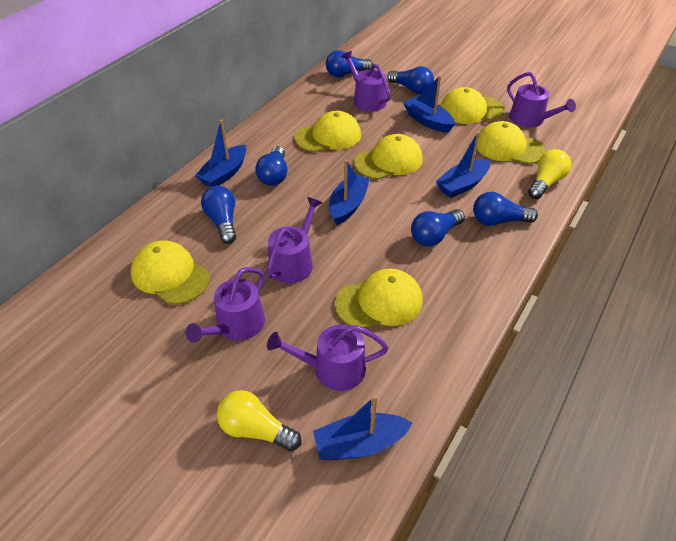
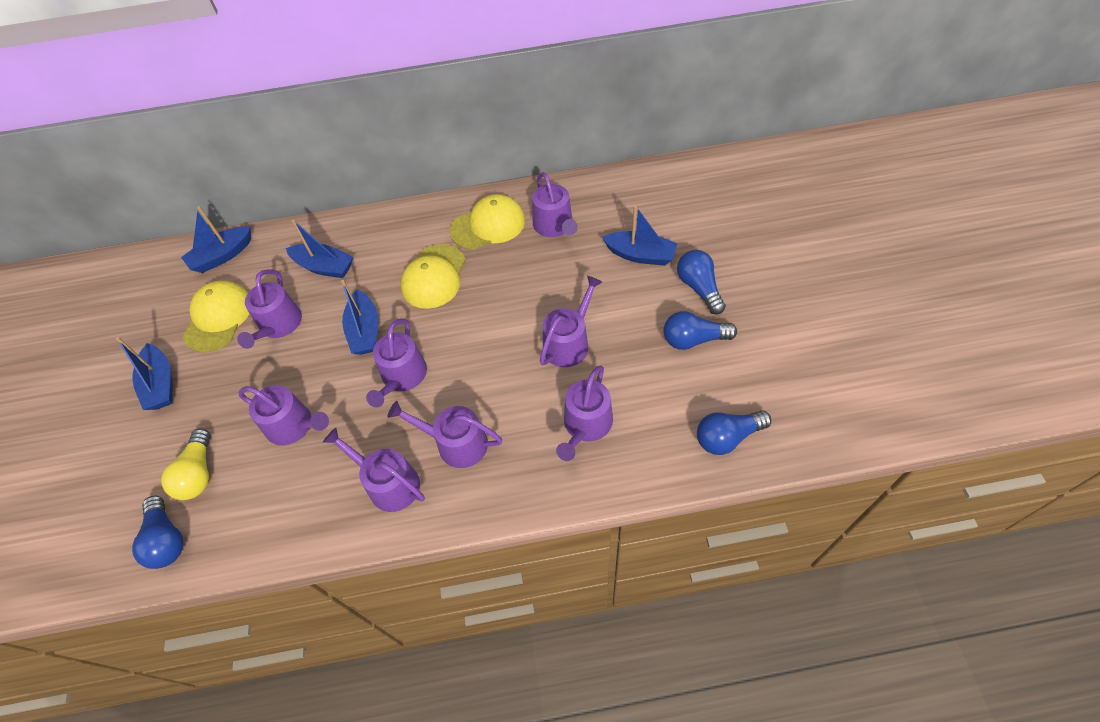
blue light bulb: 6 -> 4
purple watering can: 5 -> 8
yellow cap: 6 -> 3
yellow light bulb: 2 -> 1

